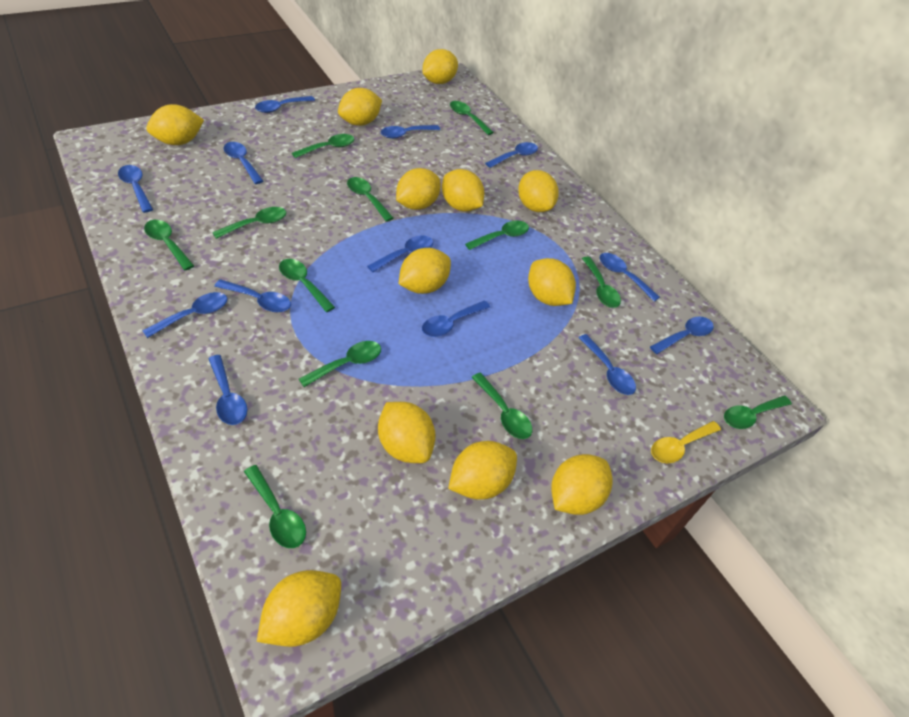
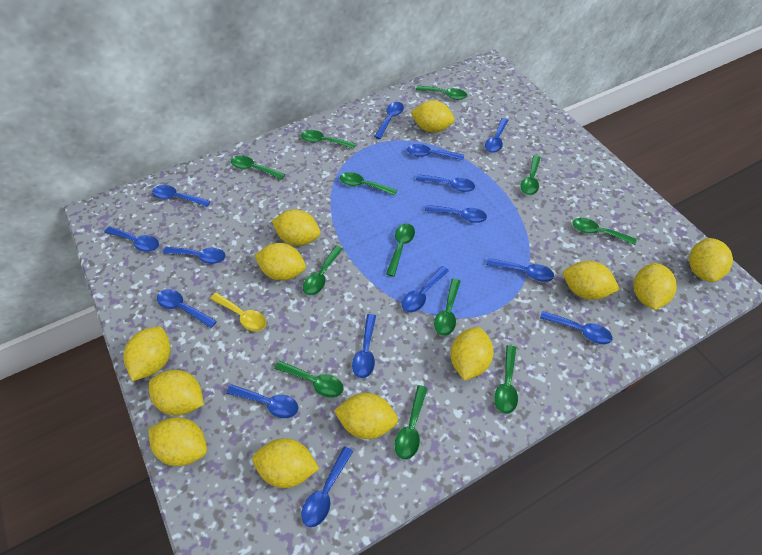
blue spoon: 13 -> 15

